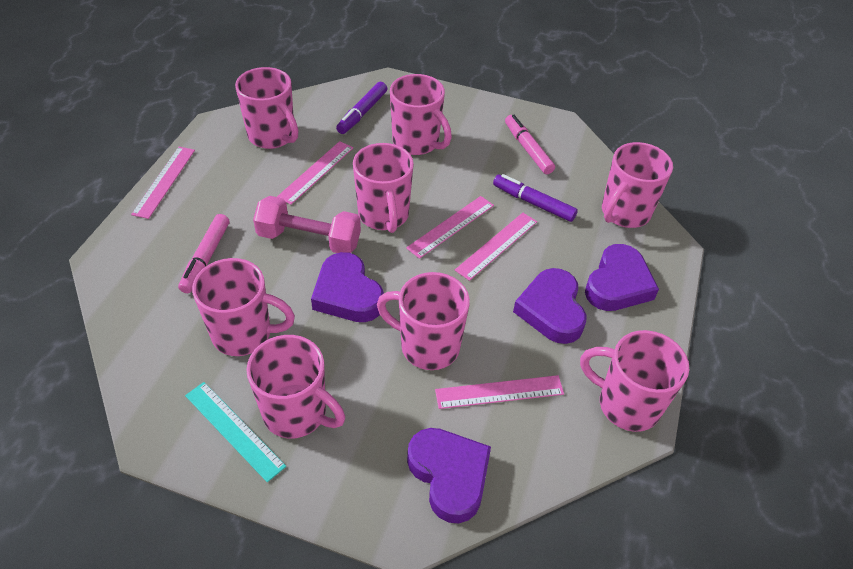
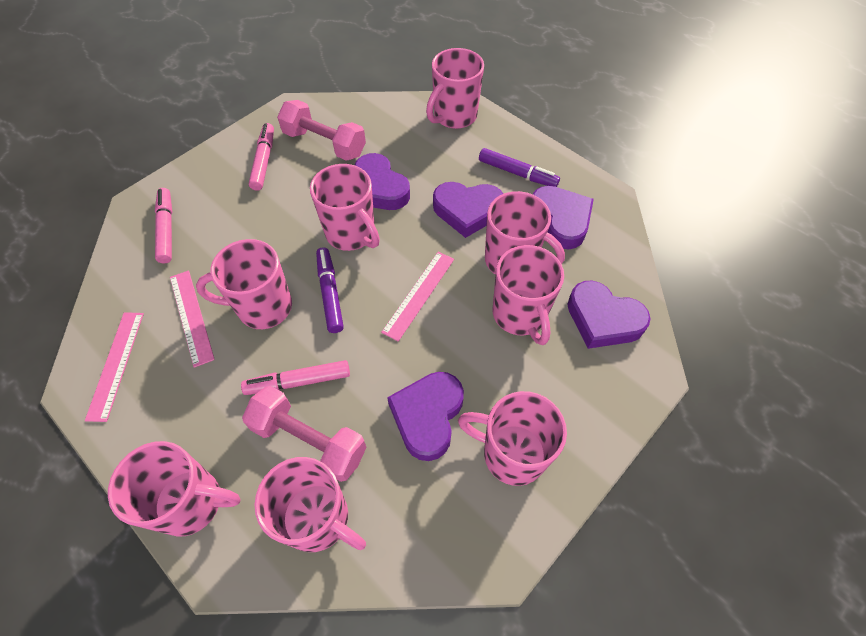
pink dumbbell: 1 -> 2
pink marker: 2 -> 3
pink ruler: 5 -> 3
purple heart: 4 -> 5
turquoise ruler: 1 -> 0

